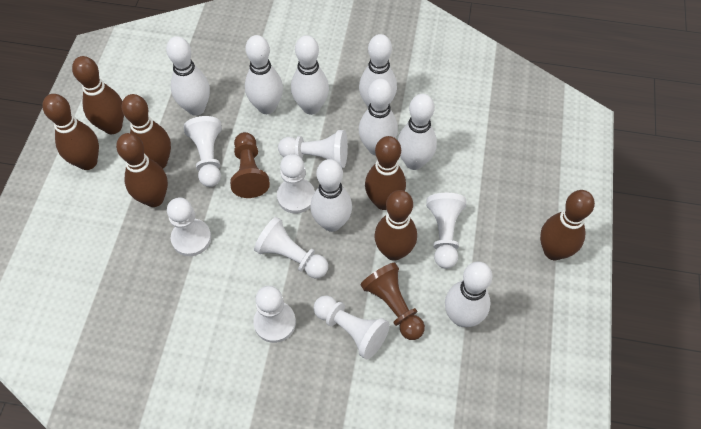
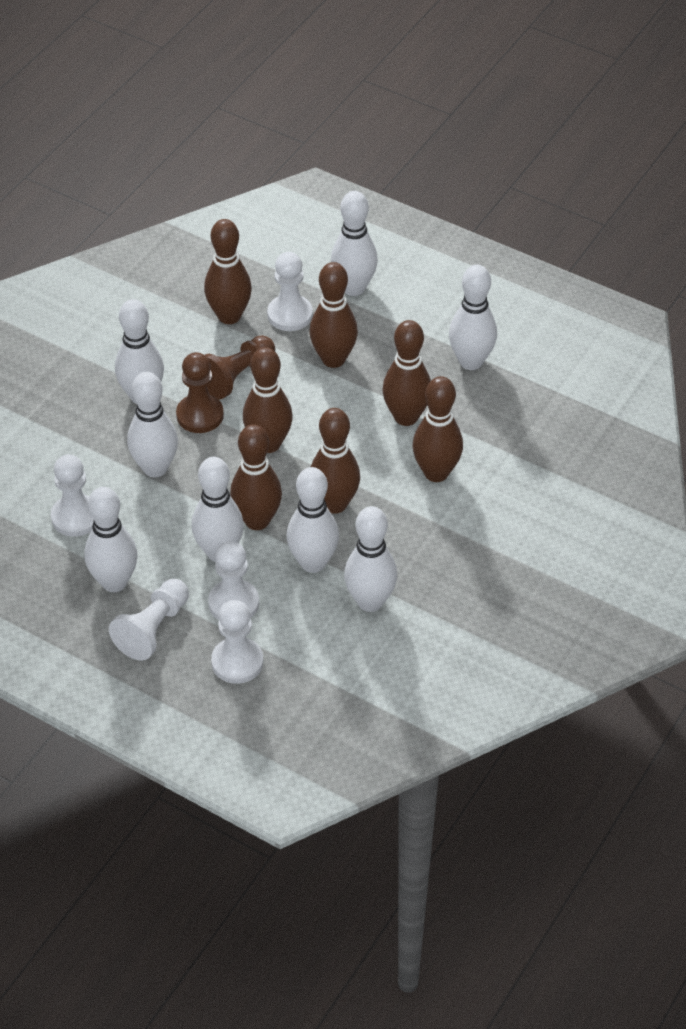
white pawn: 8 -> 5

